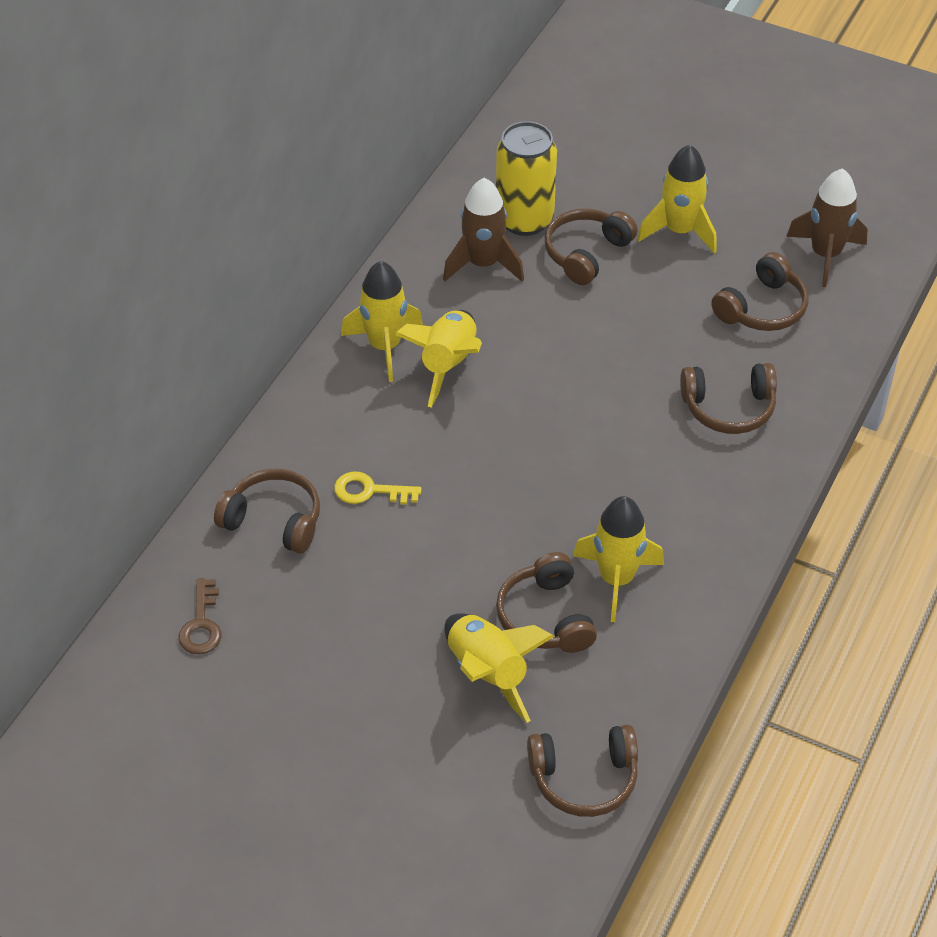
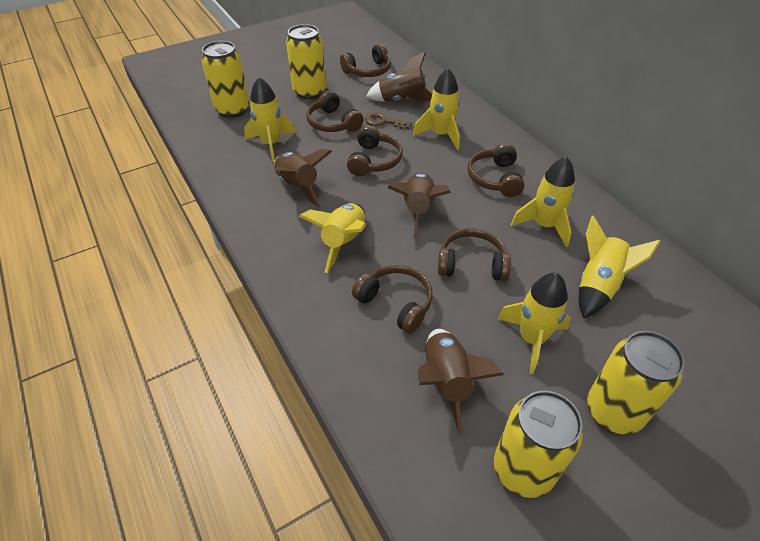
brown rocket: 2 -> 4
yellow can: 1 -> 4
yellow key: 1 -> 0
yellow rocket: 5 -> 6

